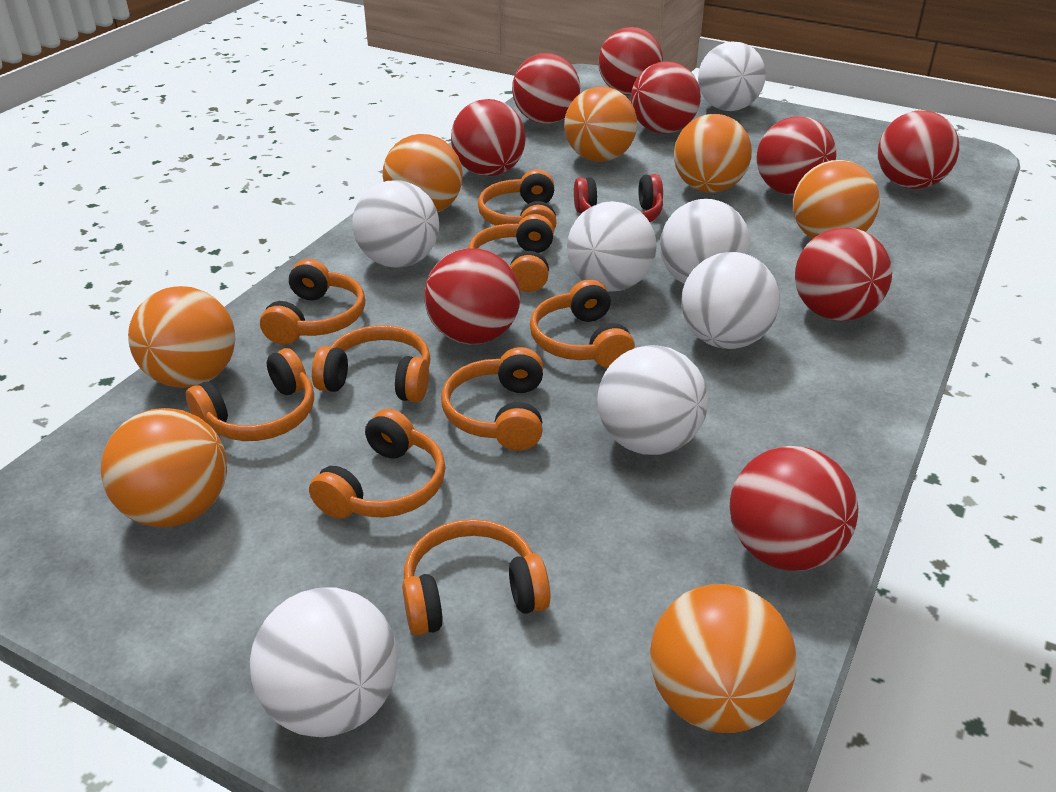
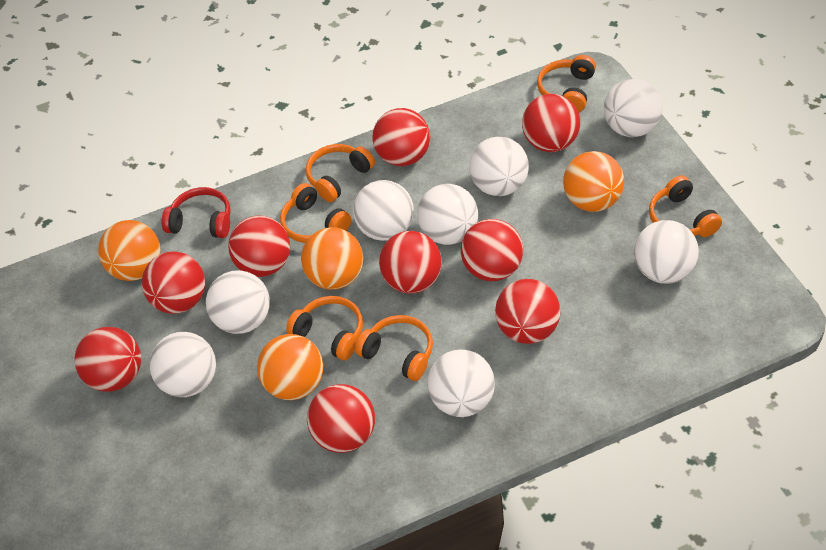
orange ball: 7 -> 4
orange headphones: 9 -> 6
white ball: 7 -> 8

